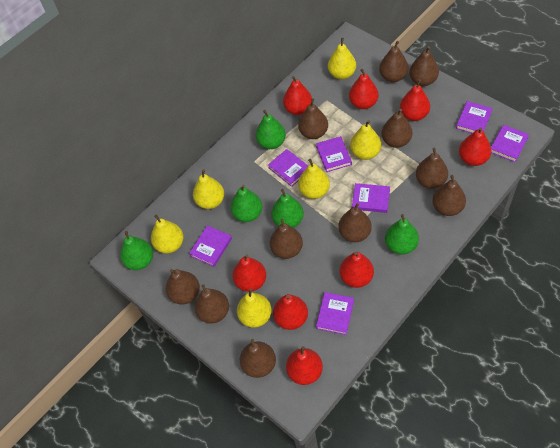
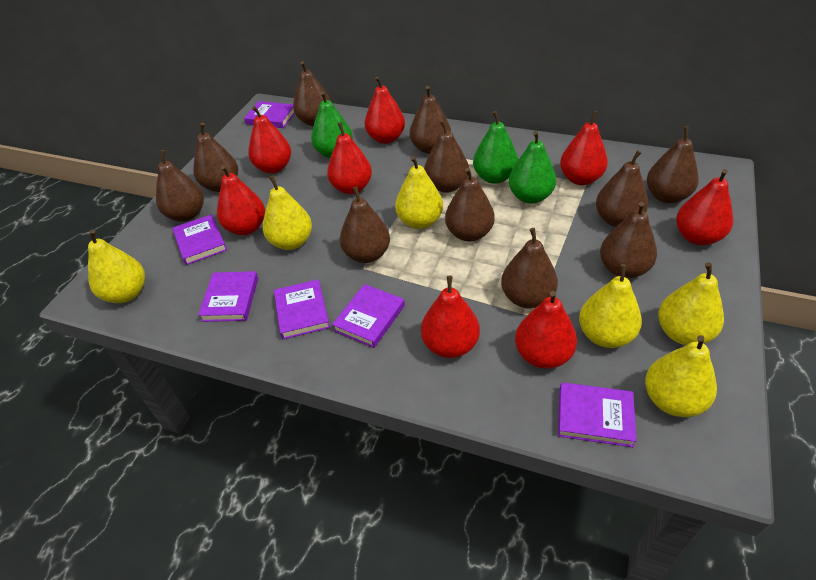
green pear: 5 -> 3
purple book: 7 -> 6

